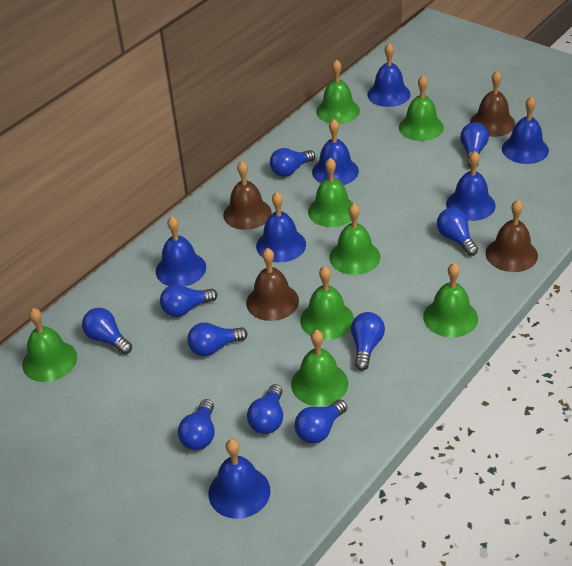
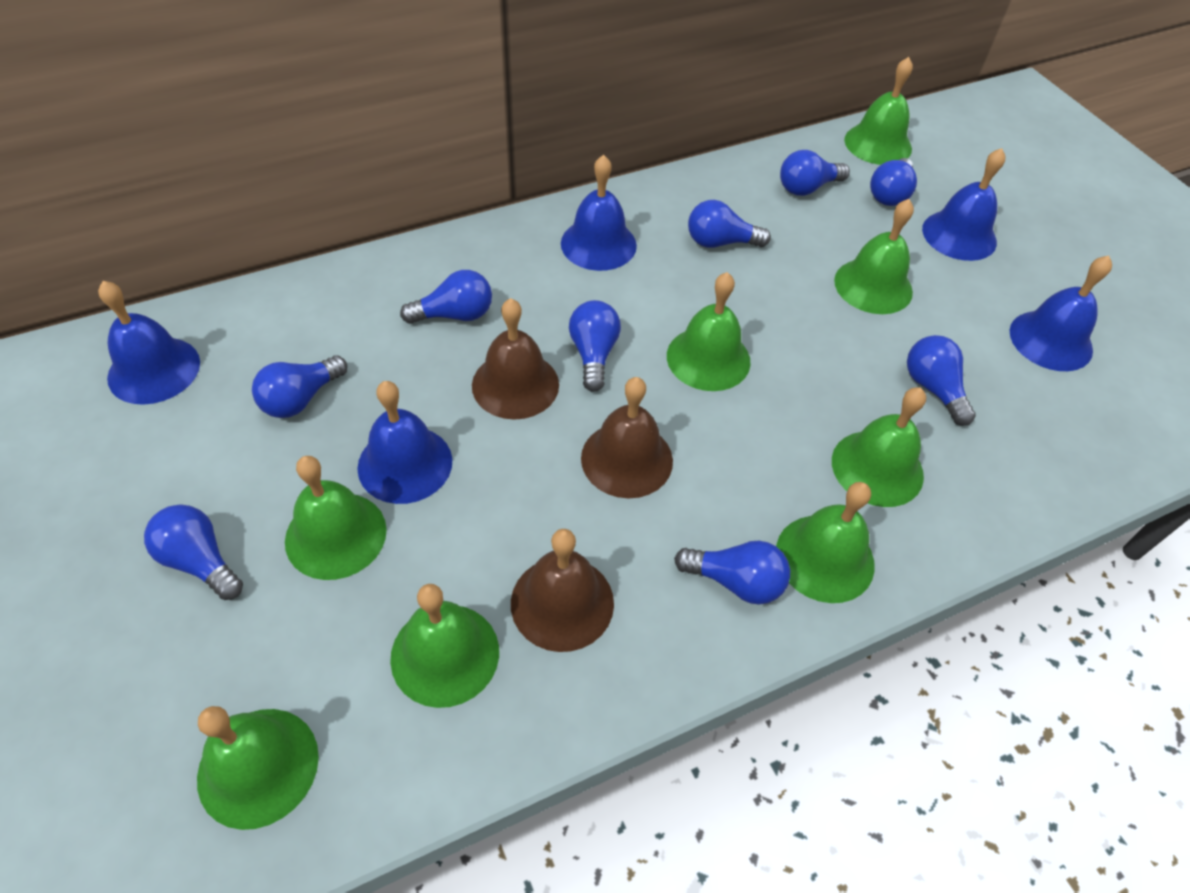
blue bell: 7 -> 5
blue light bulb: 10 -> 9
brown bell: 4 -> 3

